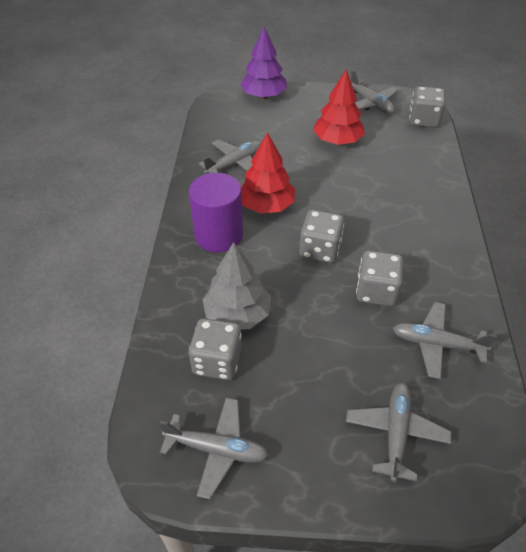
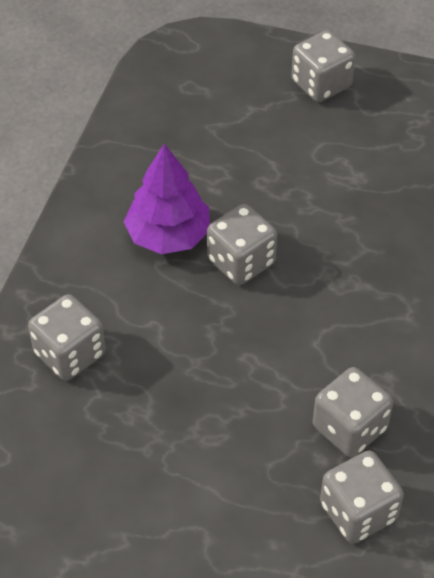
grey dice: 4 -> 5
grey plane: 5 -> 0
grey tree: 1 -> 0
purple cylinder: 1 -> 0
red tree: 2 -> 0

